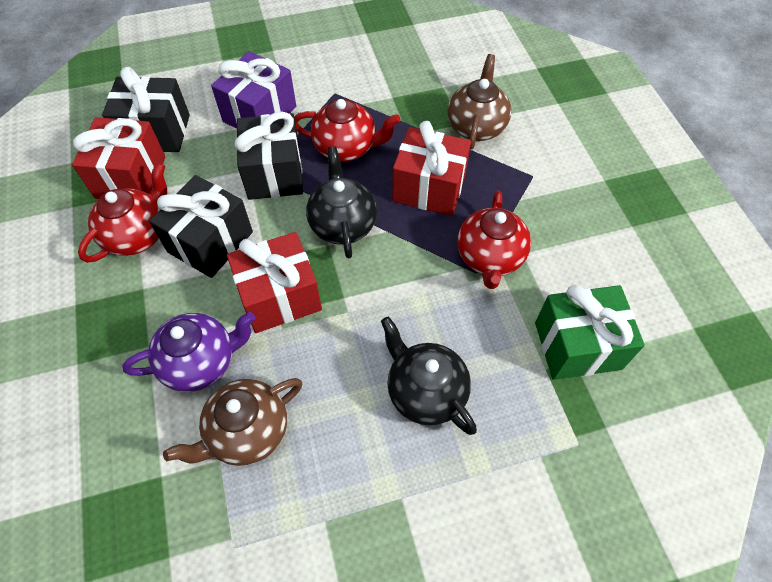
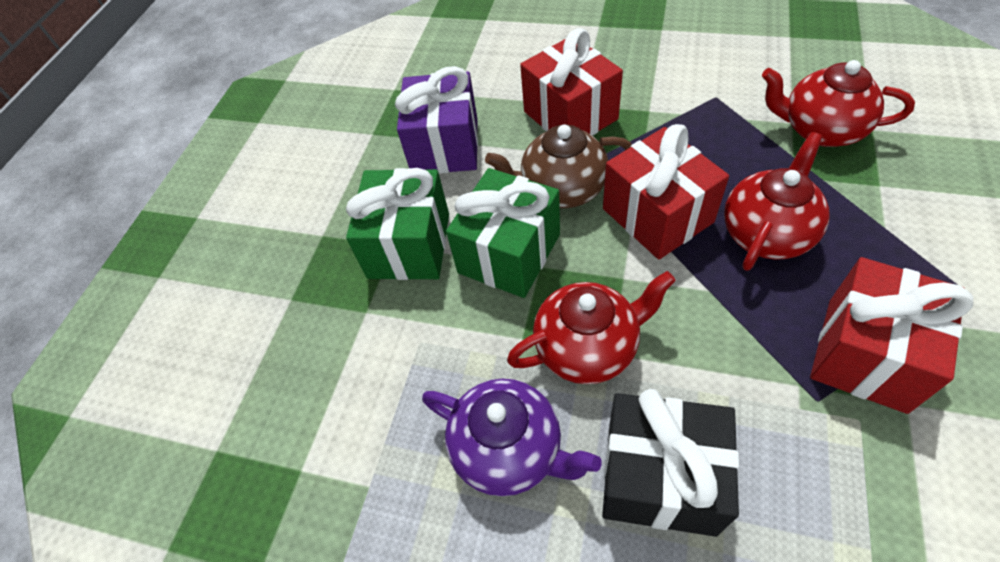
black gift: 3 -> 1
black teapot: 2 -> 0
brown teapot: 2 -> 1
green gift: 1 -> 2

